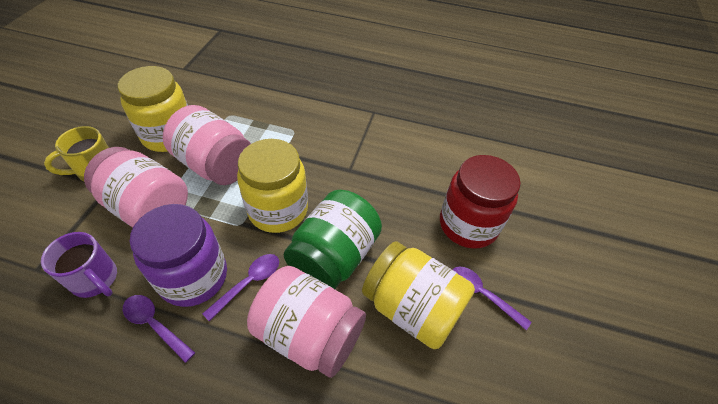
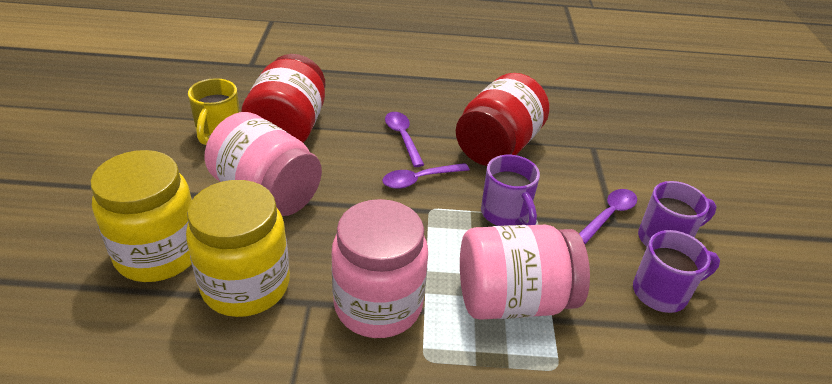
green jar: 1 -> 0
purple jar: 1 -> 0
purple mug: 1 -> 3
red jar: 1 -> 2
yellow jar: 3 -> 2

